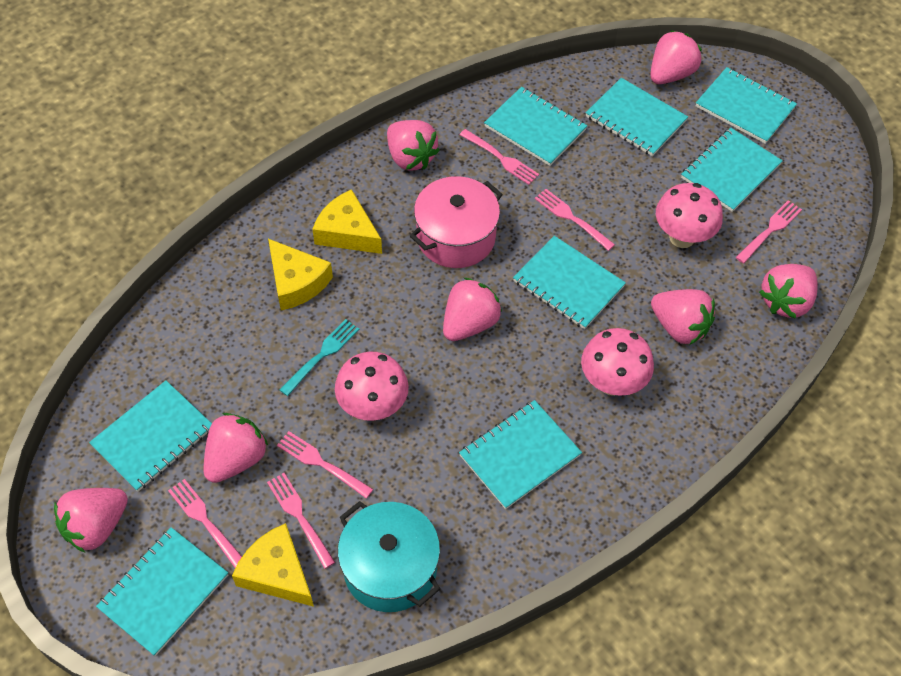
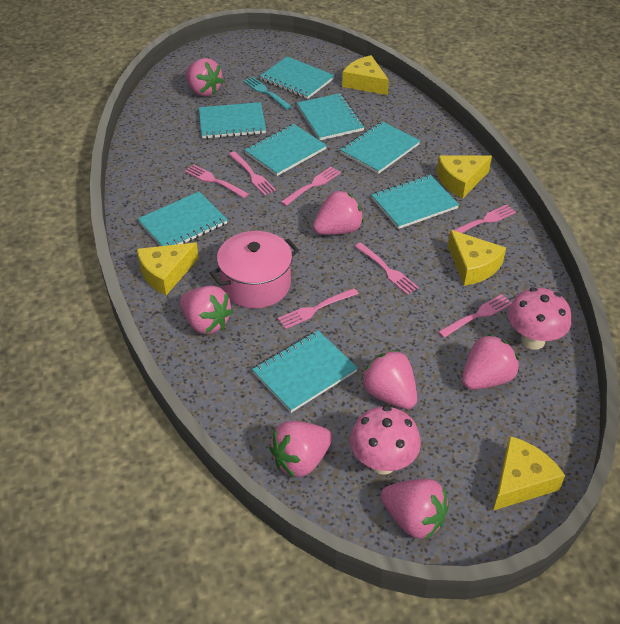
pink fork: 6 -> 7
pink mushroom: 3 -> 2
turquoise pot: 1 -> 0
yellow cheese: 3 -> 5

